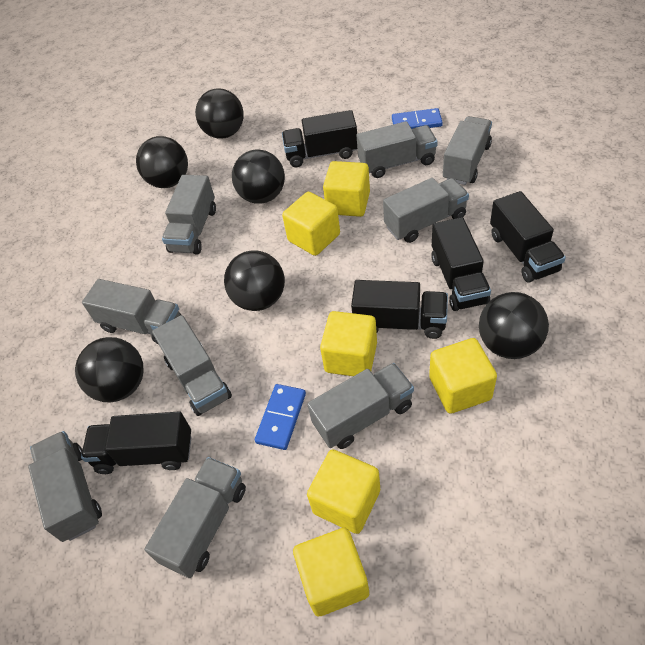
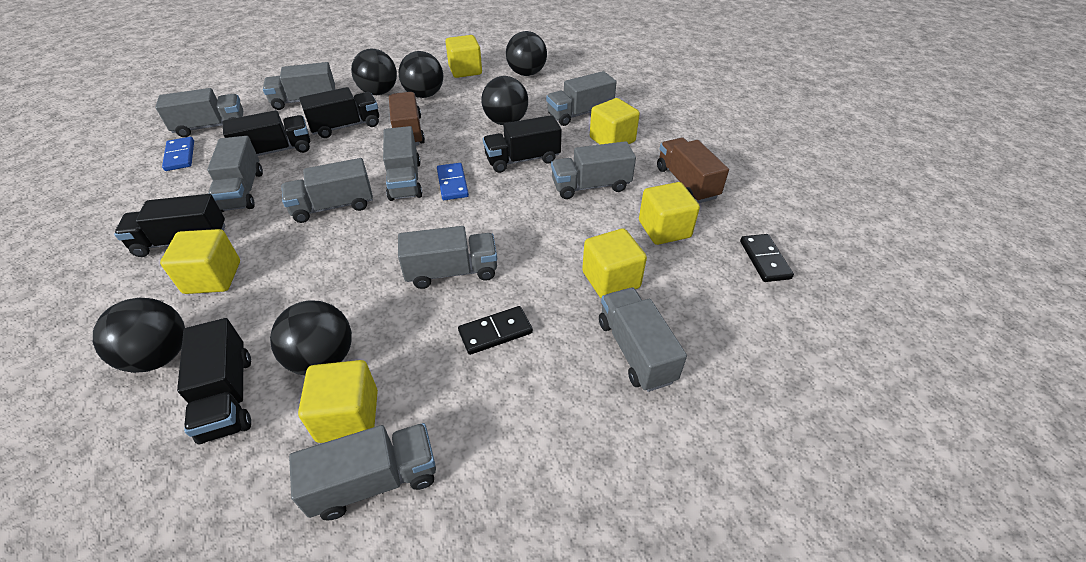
black domino: 0 -> 2
brown truck: 0 -> 2
grey truck: 9 -> 10

